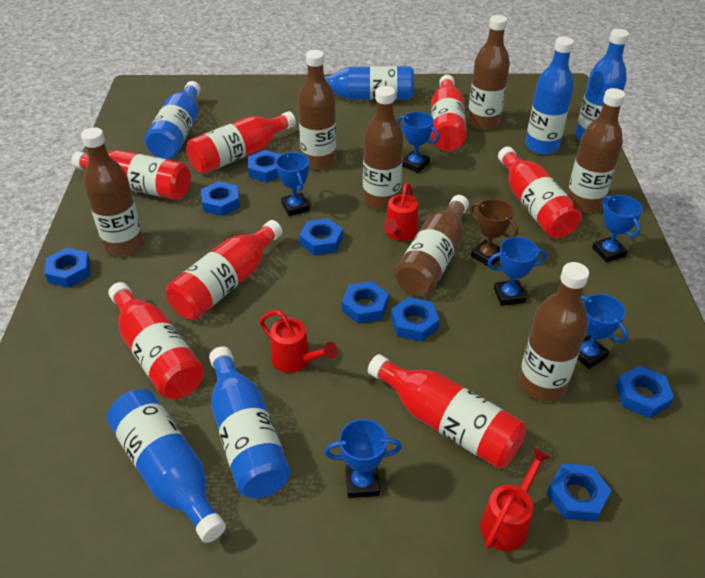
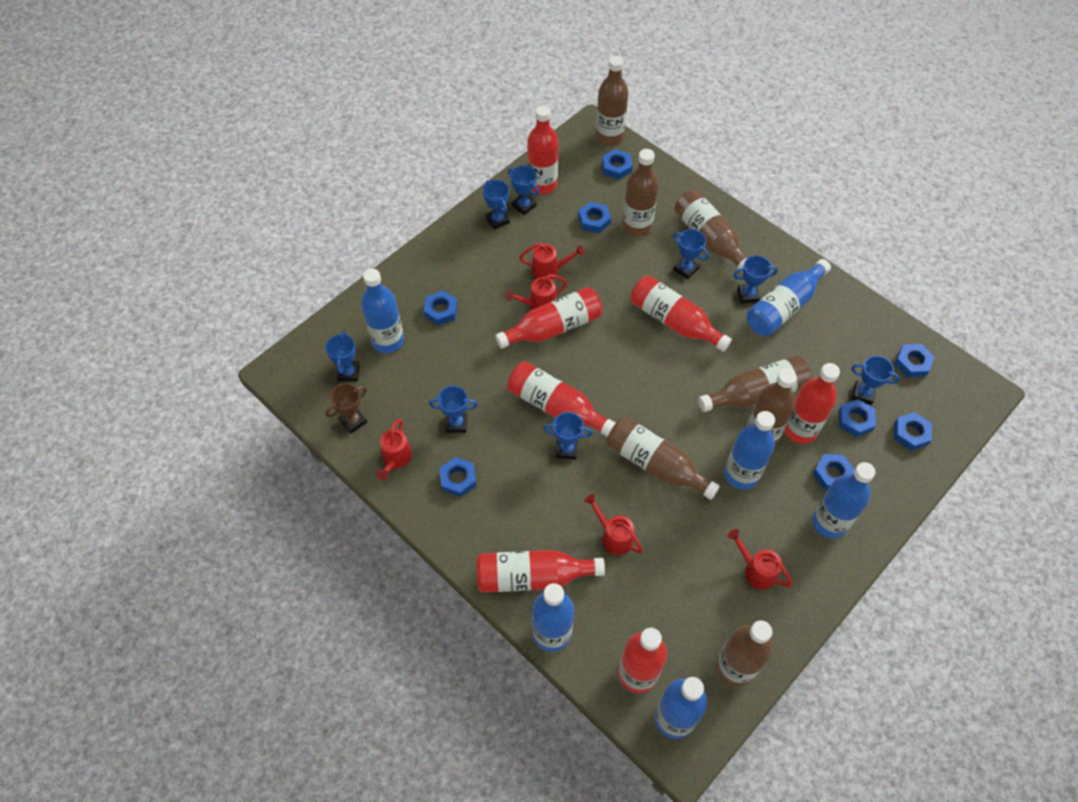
blue trophy: 6 -> 8
red watering can: 3 -> 5

